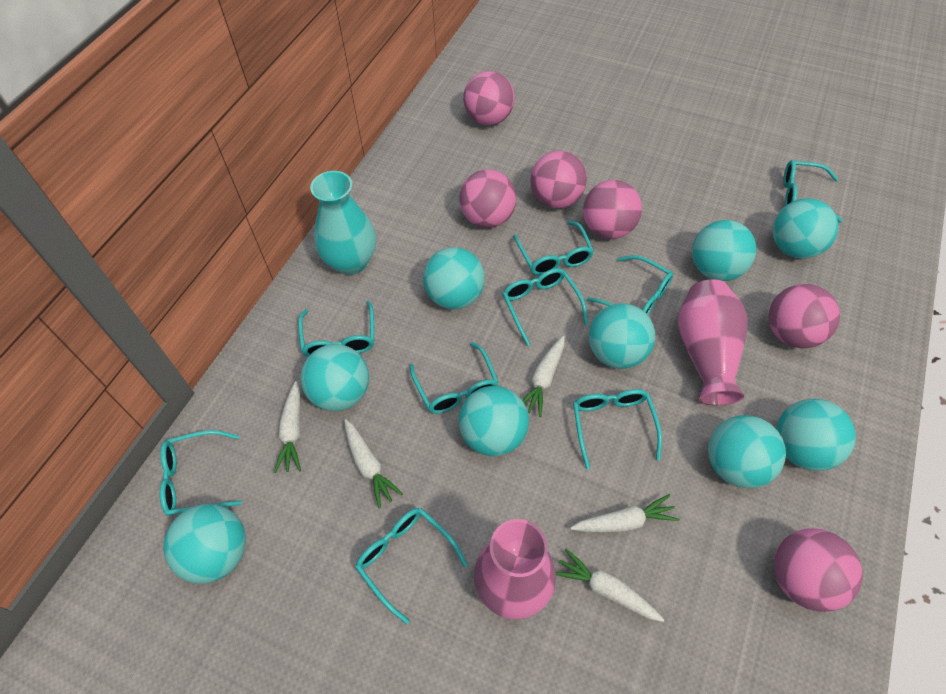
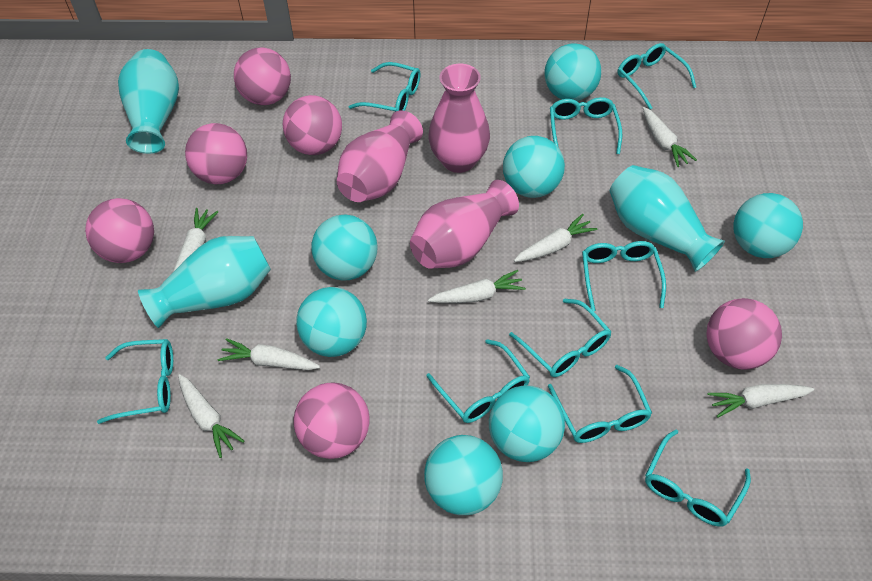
pink vase: 2 -> 3
turquoise ball: 9 -> 7
turquoise vase: 1 -> 3
white carrot: 5 -> 7

